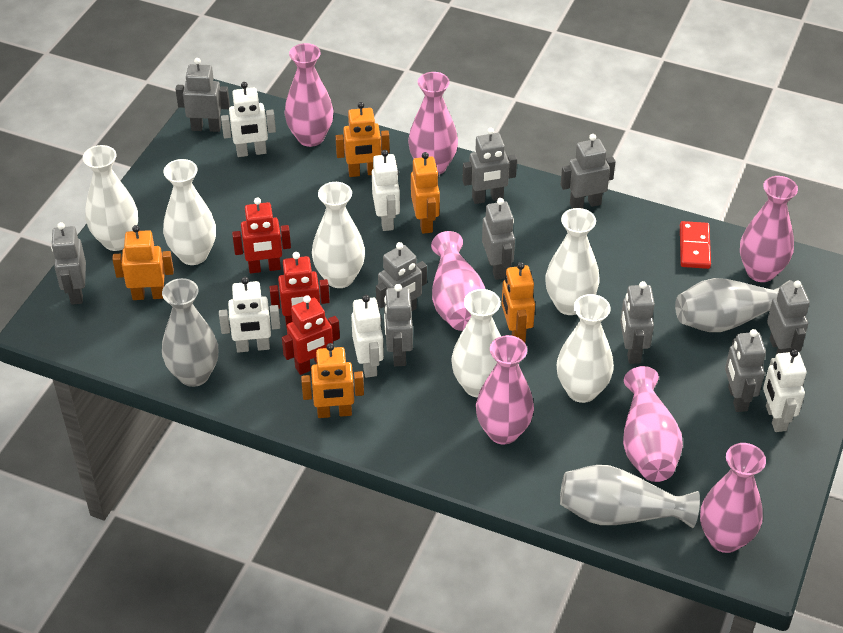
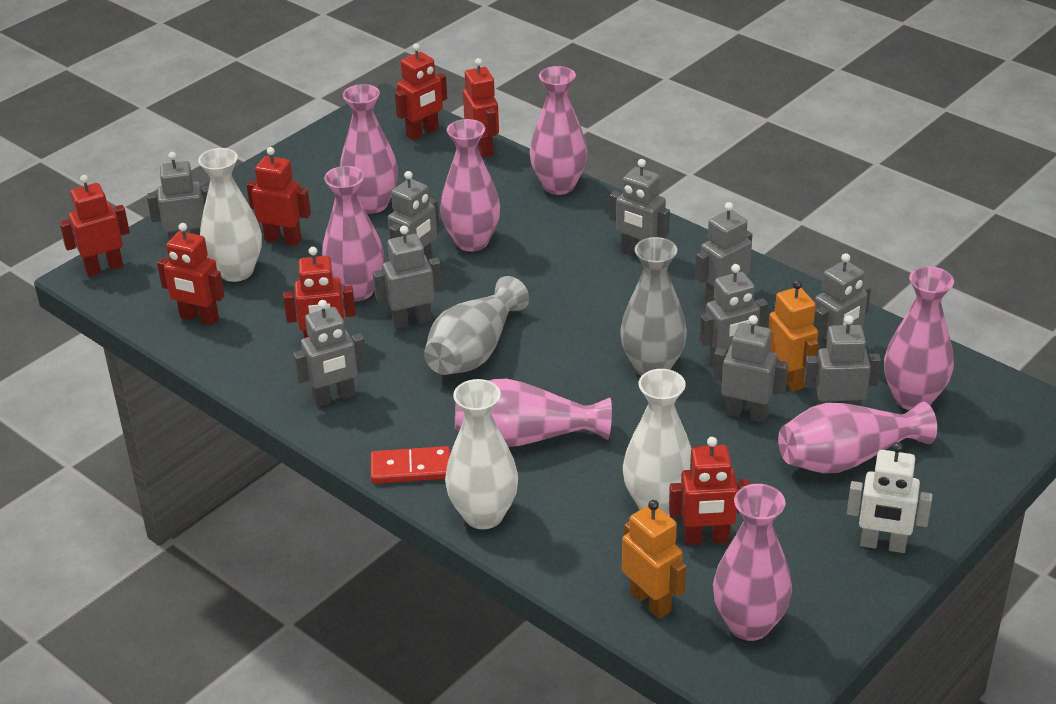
grey vase: 3 -> 2
orange robot: 5 -> 2
pink vase: 7 -> 8
red robot: 3 -> 7
white robot: 5 -> 1
white vase: 6 -> 3

